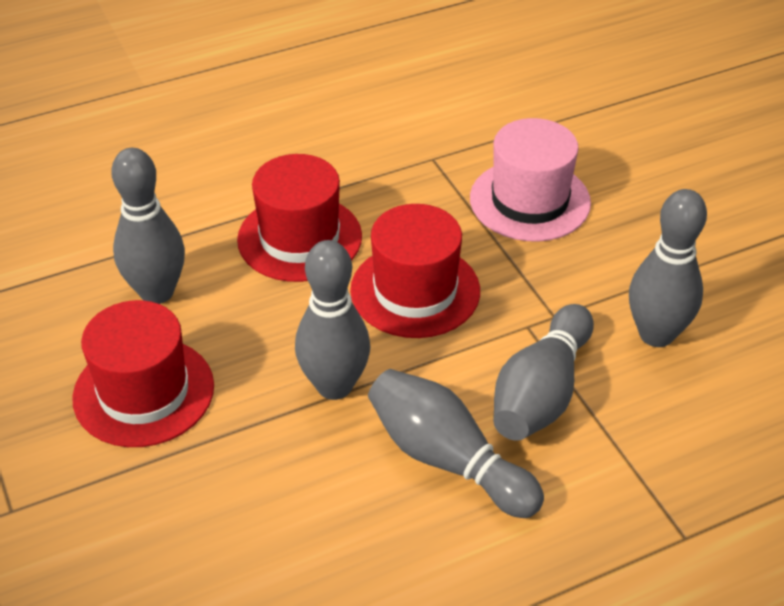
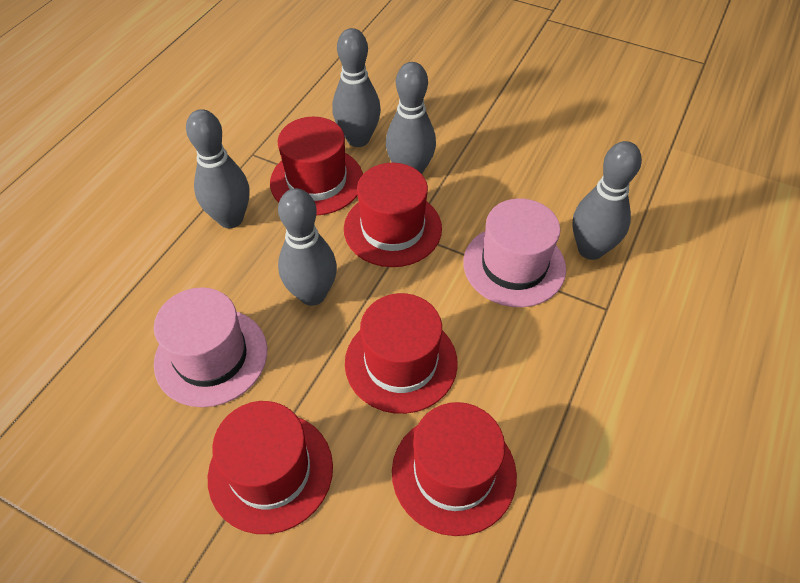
pink hat: 1 -> 2
red hat: 3 -> 5

